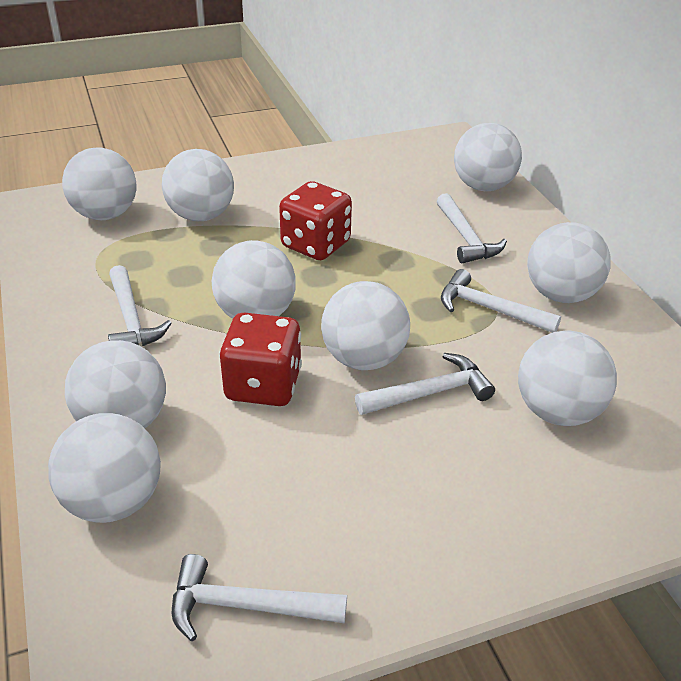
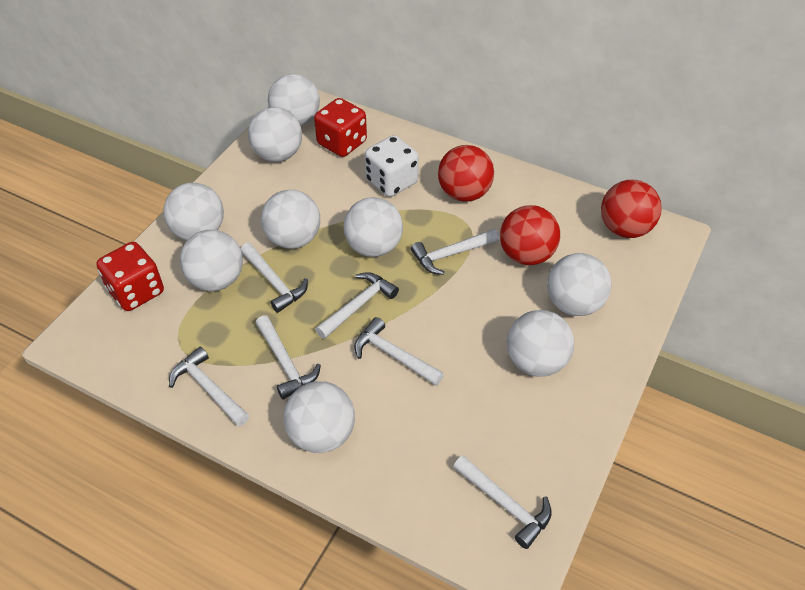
red ball: 0 -> 3
white dice: 0 -> 1
white hammer: 5 -> 7

